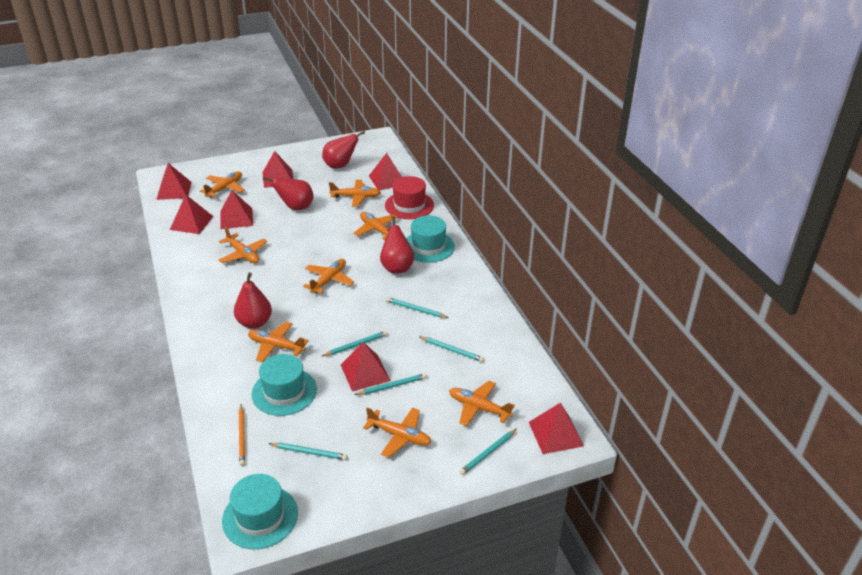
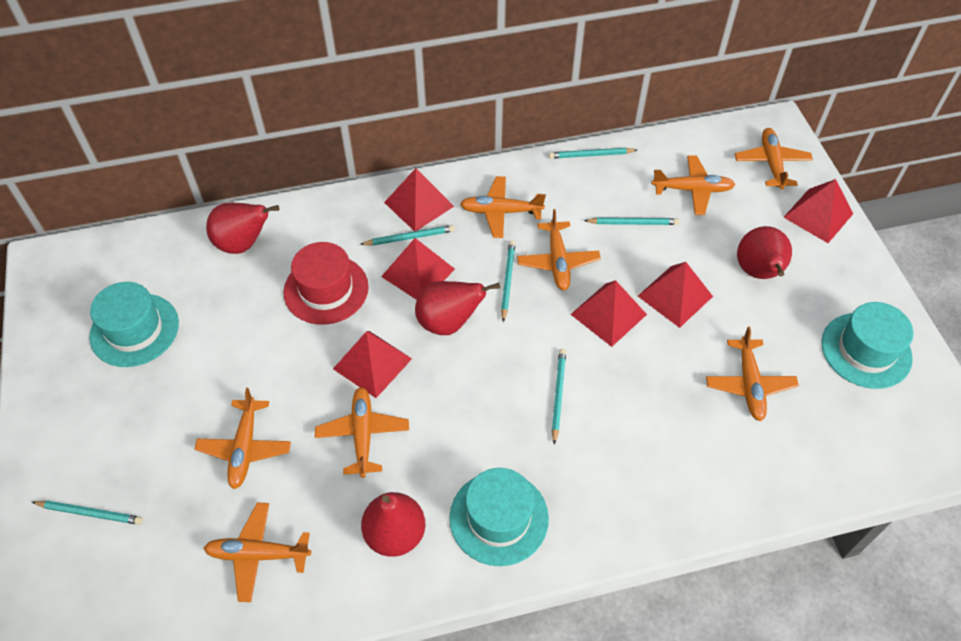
orange pencil: 1 -> 0
red pyramid: 7 -> 6

